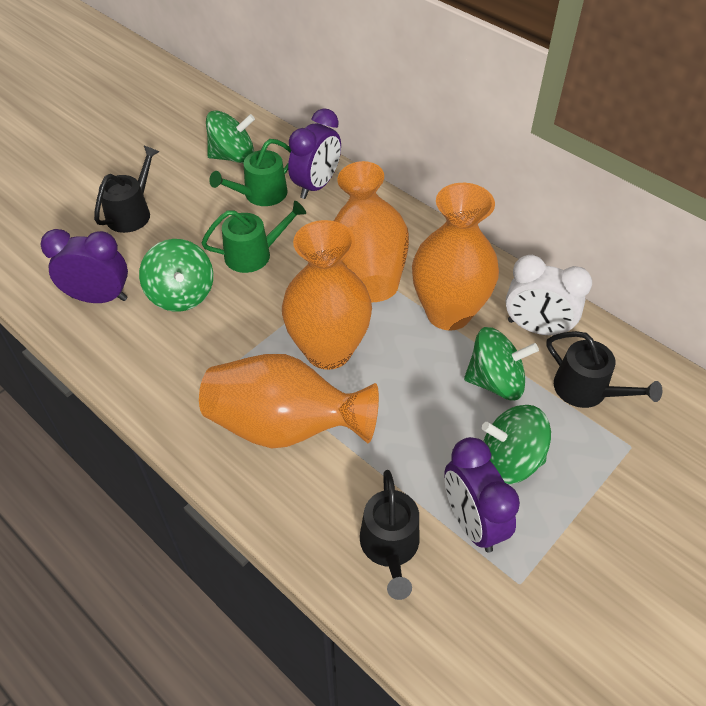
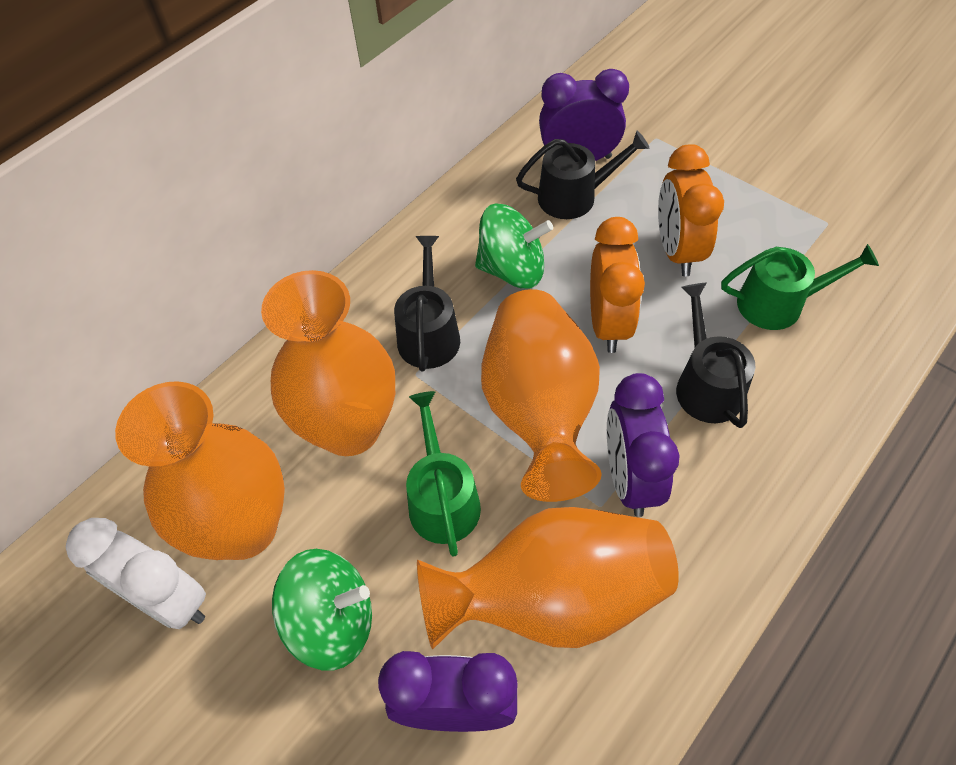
green spinning top: 4 -> 2
orange clock: 0 -> 2

